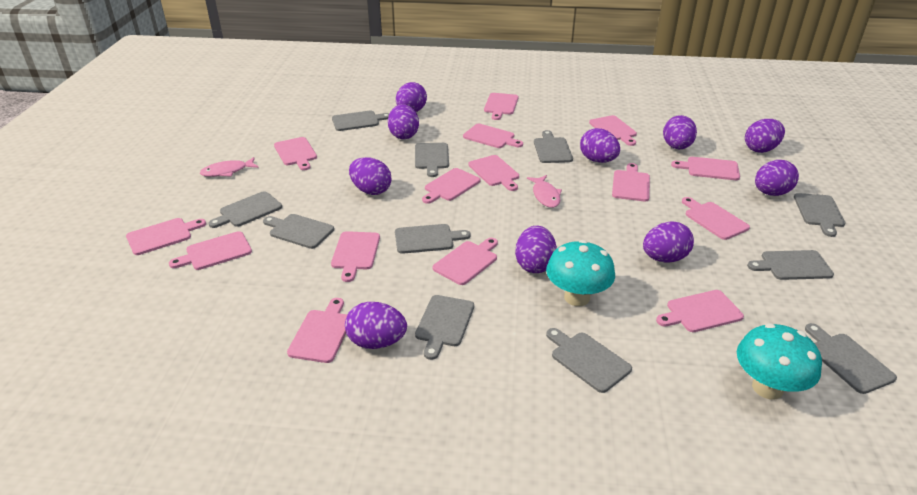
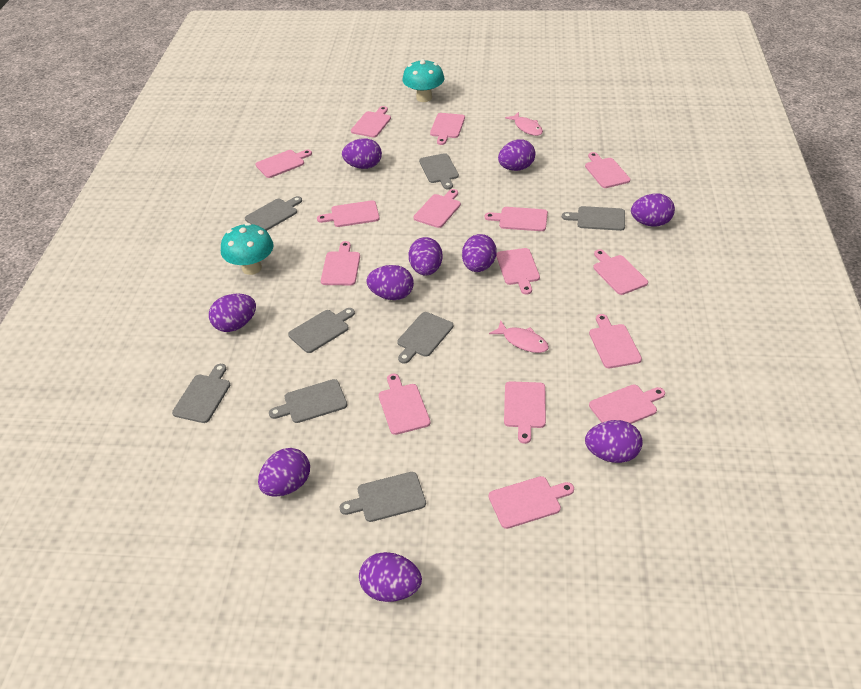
grey cutting board: 11 -> 8

